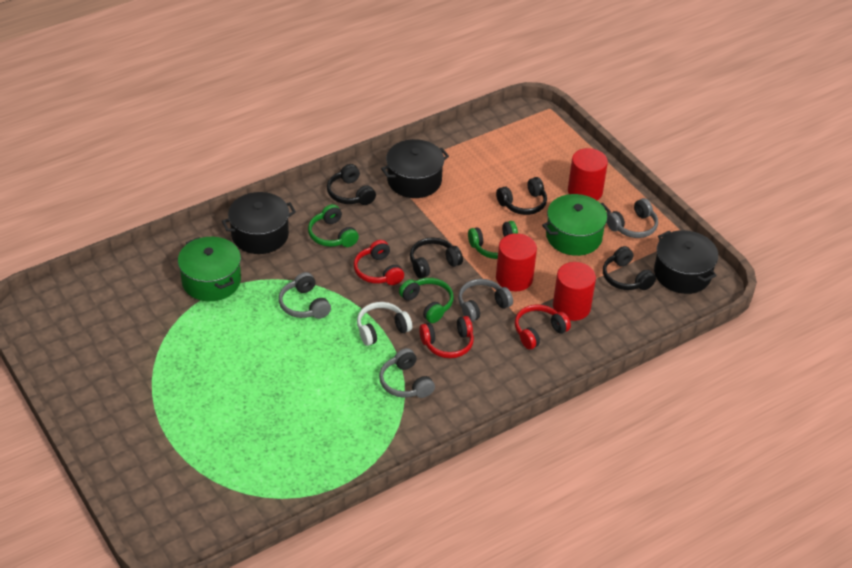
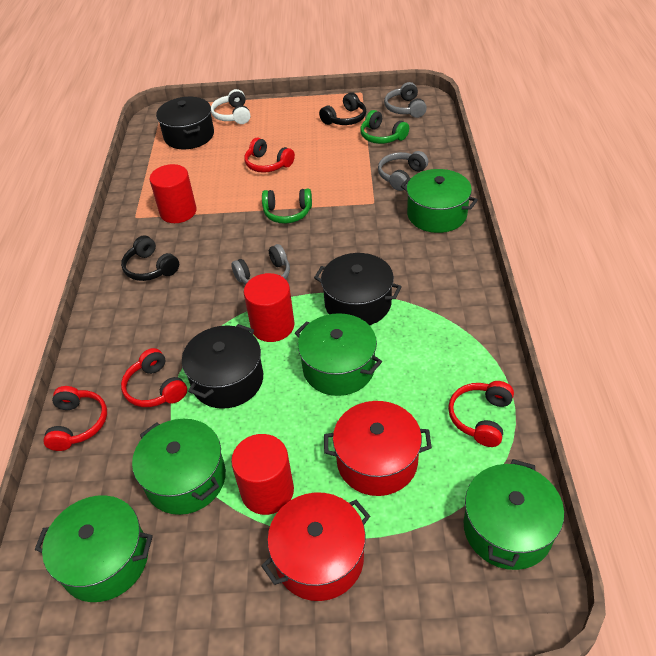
black headphones: 4 -> 2
green headphones: 3 -> 2
green pot: 2 -> 5
grey headphones: 4 -> 3
red headphones: 3 -> 4
red pot: 0 -> 2

